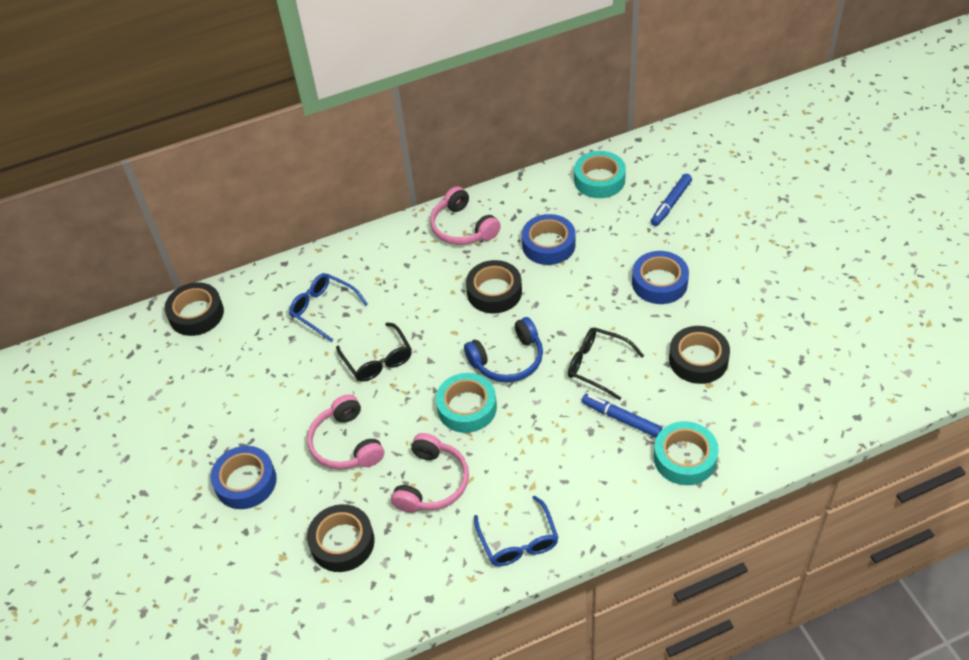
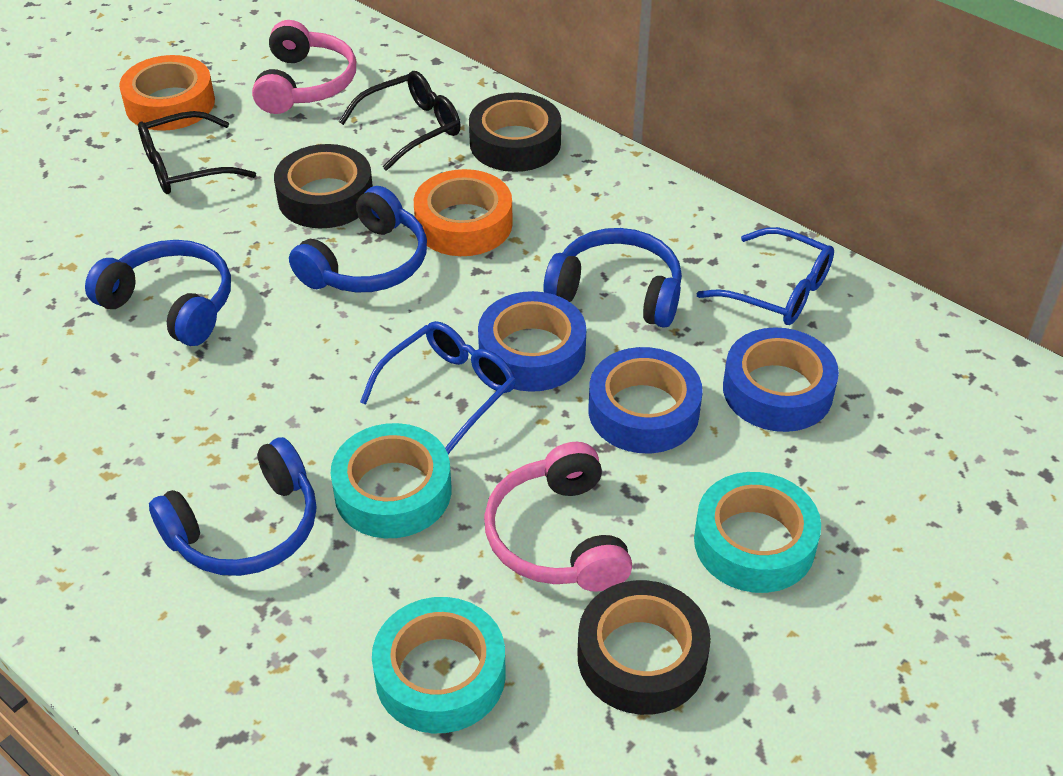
black tape: 4 -> 3
blue headphones: 1 -> 4
blue marker: 2 -> 0
orange tape: 0 -> 2
pink headphones: 3 -> 2

